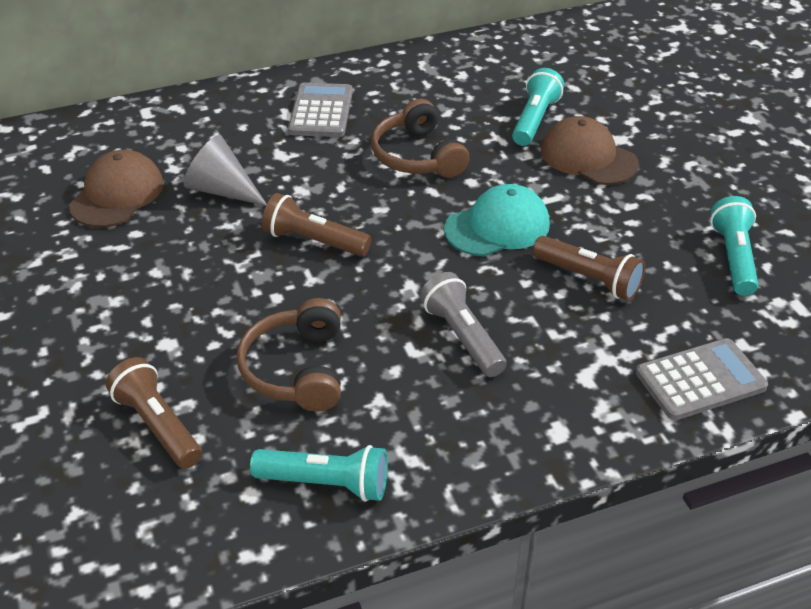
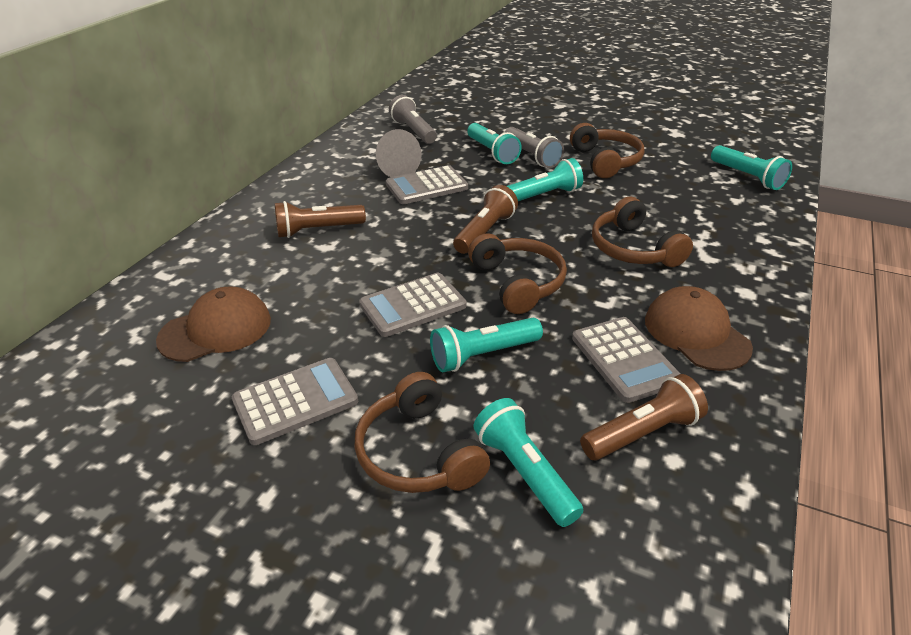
brown headphones: 2 -> 4
grey calculator: 2 -> 4
grey flashlight: 1 -> 2
turquoise cap: 1 -> 0
turquoise flashlight: 3 -> 5

